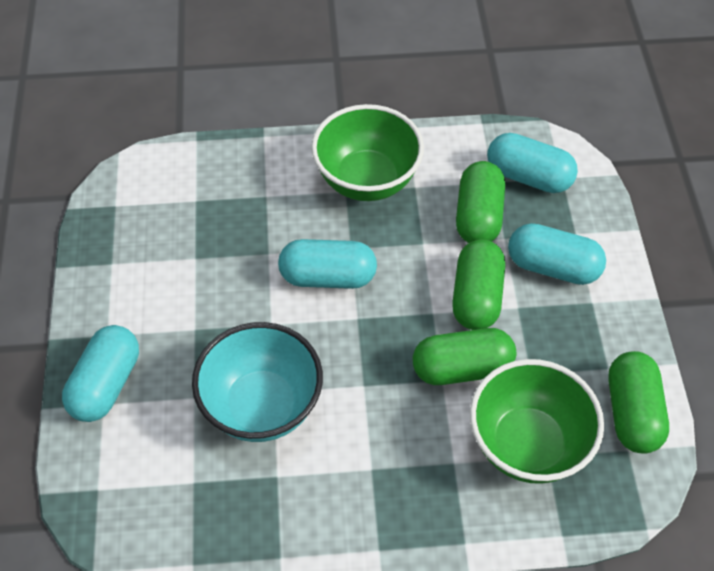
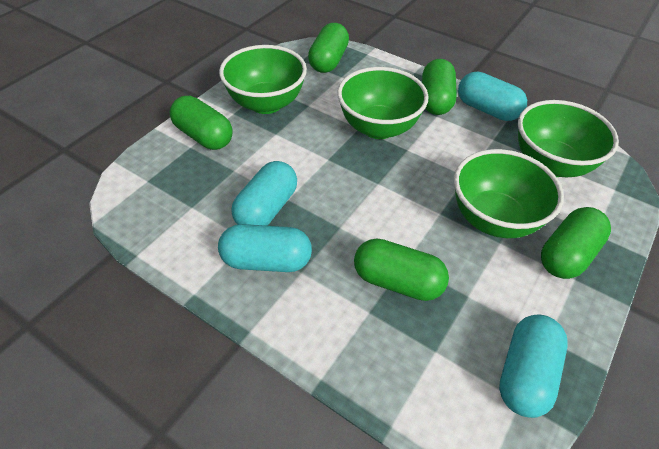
green bowl: 2 -> 4
green capsule: 4 -> 5
turquoise bowl: 1 -> 0

